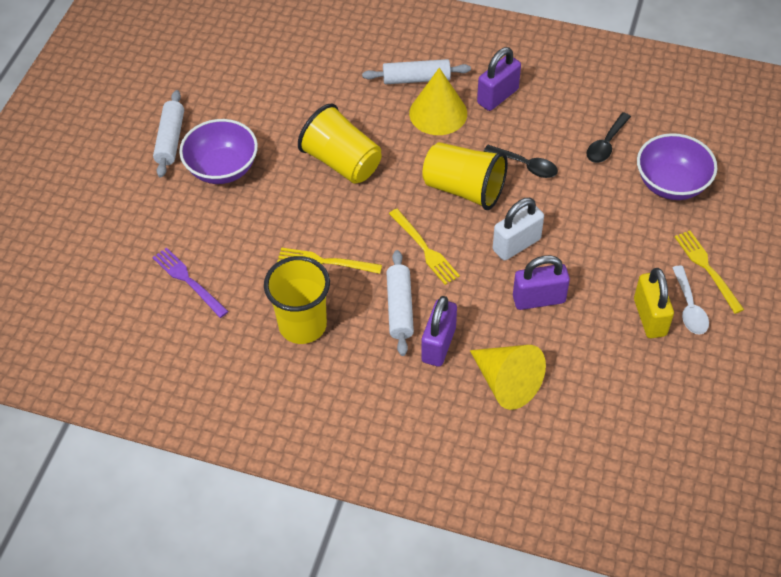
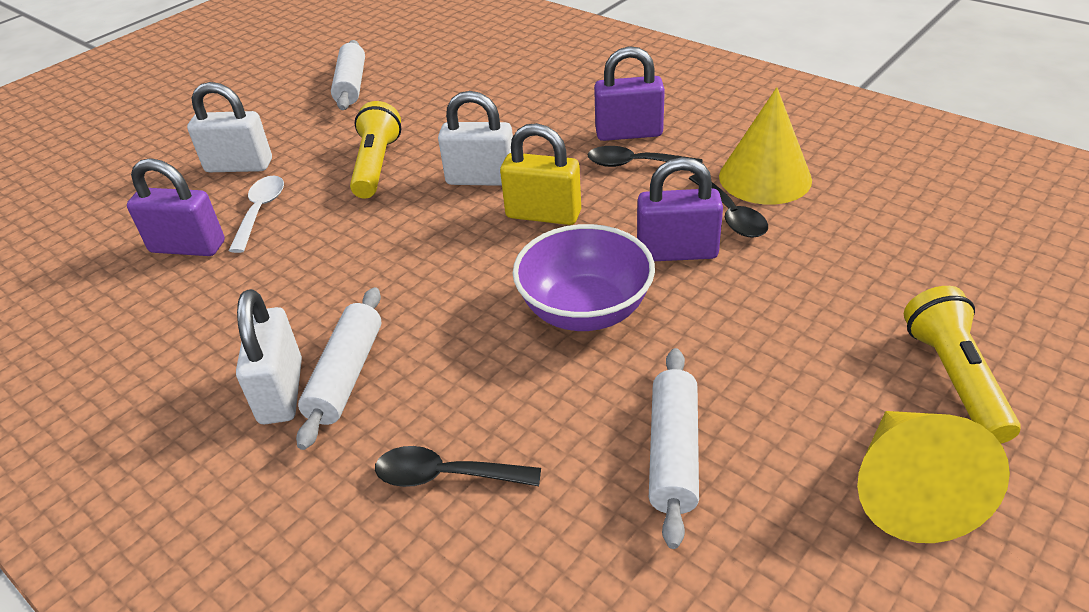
black spoon: 2 -> 3
purple bowl: 2 -> 1
purple fork: 1 -> 0
white padlock: 1 -> 3
yellow cup: 3 -> 0
yellow flashlight: 0 -> 2
yellow fork: 3 -> 0

